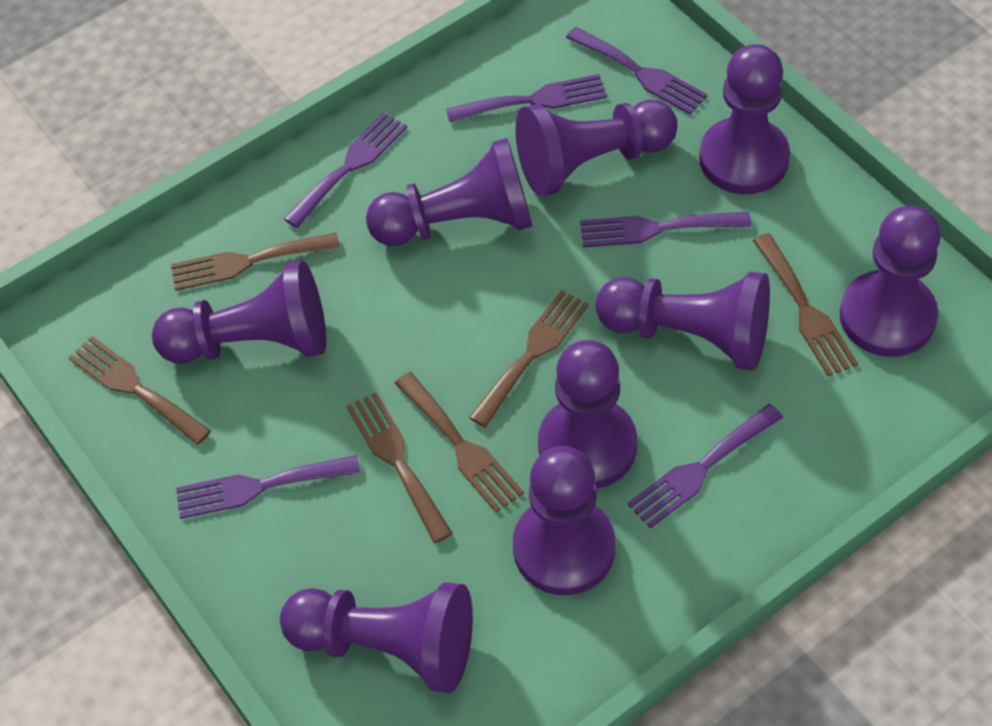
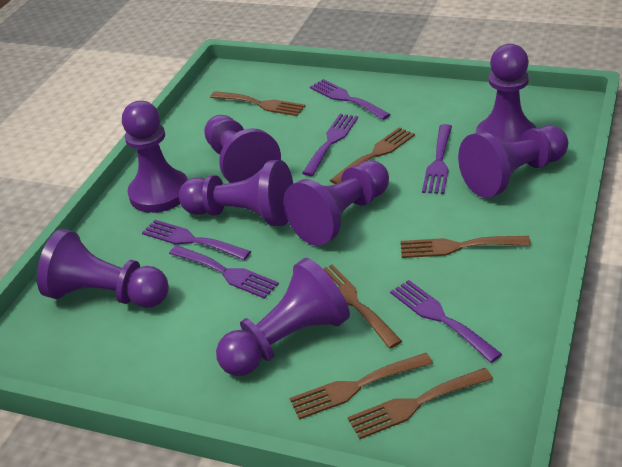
purple pawn: 9 -> 8

